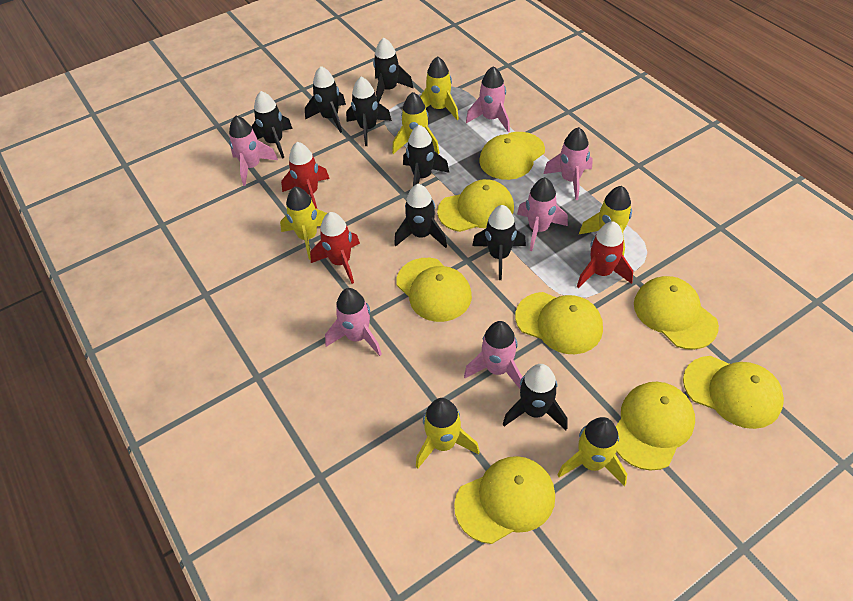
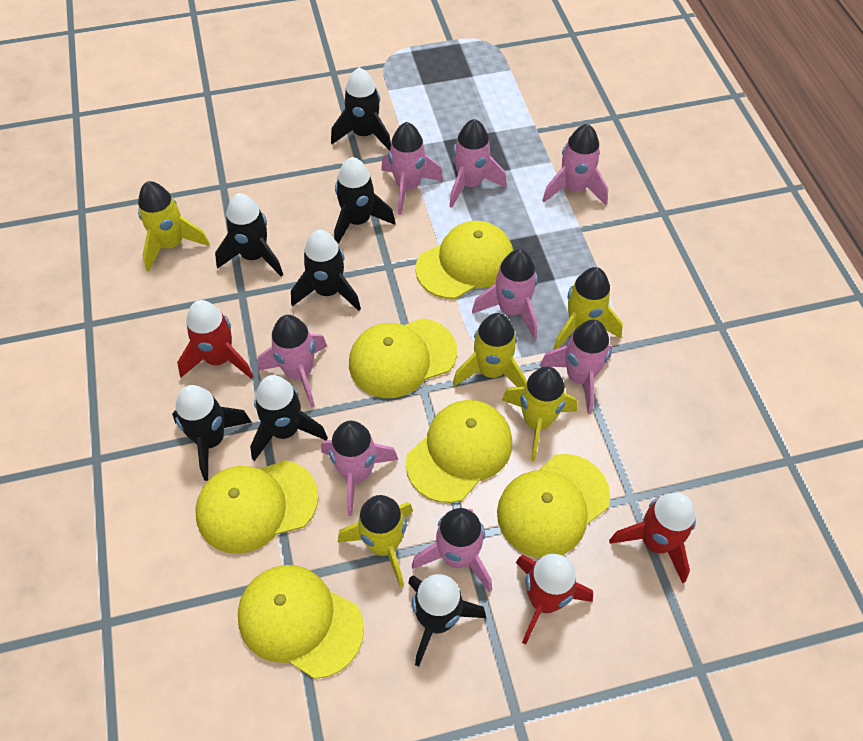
black rocket: 8 -> 7
pink rocket: 6 -> 8
yellow cap: 8 -> 6
yellow rocket: 6 -> 5

